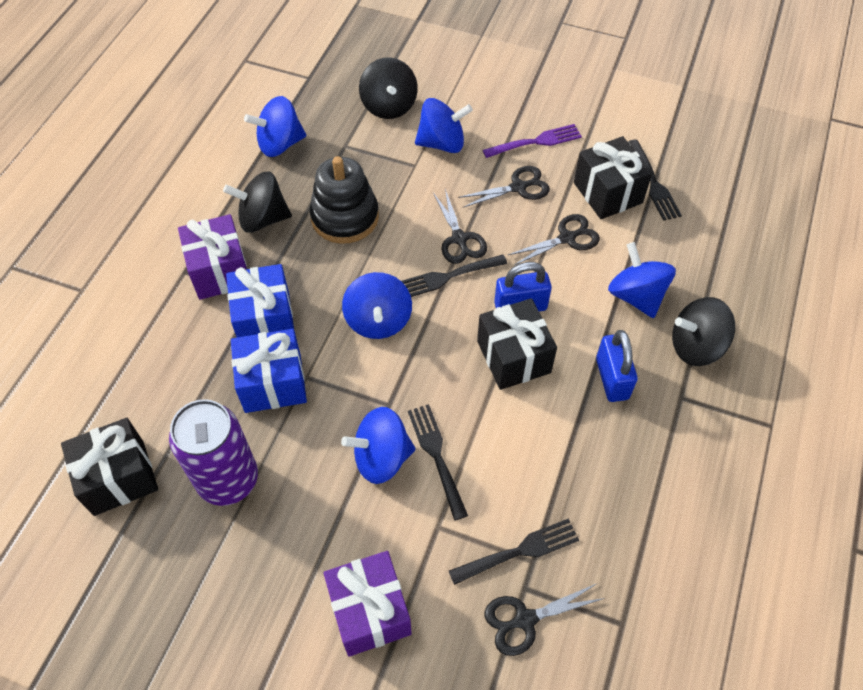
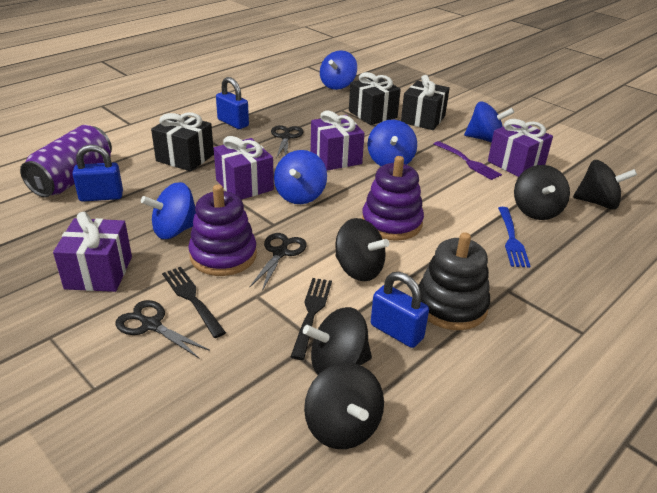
black fork: 4 -> 2
black scissors: 4 -> 3
black spinning top: 3 -> 5
blue fork: 0 -> 1
blue gift: 2 -> 0
blue padlock: 2 -> 3
purple gift: 2 -> 4
purple stacking toy: 0 -> 2

